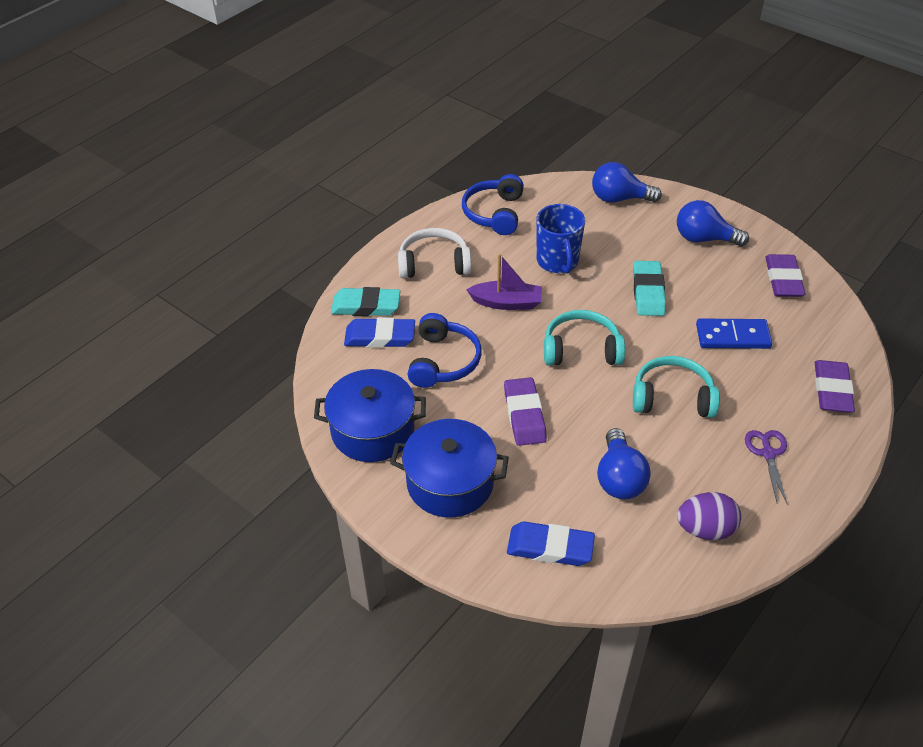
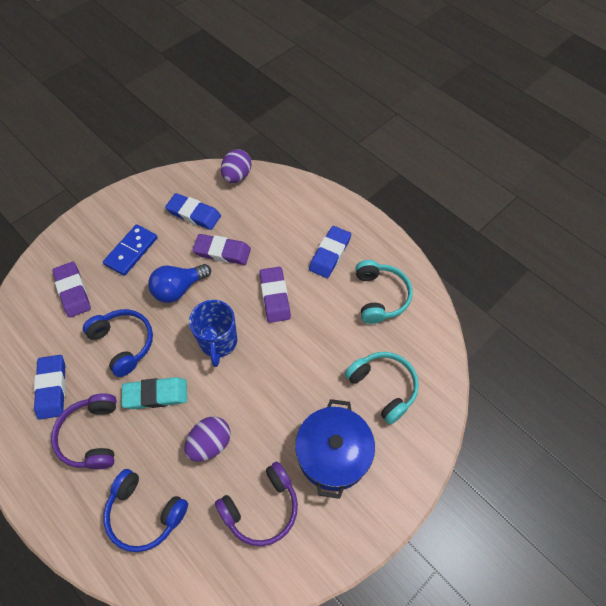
blue eraser: 2 -> 3
blue light bulb: 3 -> 1
blue pot: 2 -> 1
purple boat: 1 -> 0
purple egg: 1 -> 2
purple headphones: 0 -> 2
purple scissors: 1 -> 0
turquoise eraser: 2 -> 1
white headphones: 1 -> 0

